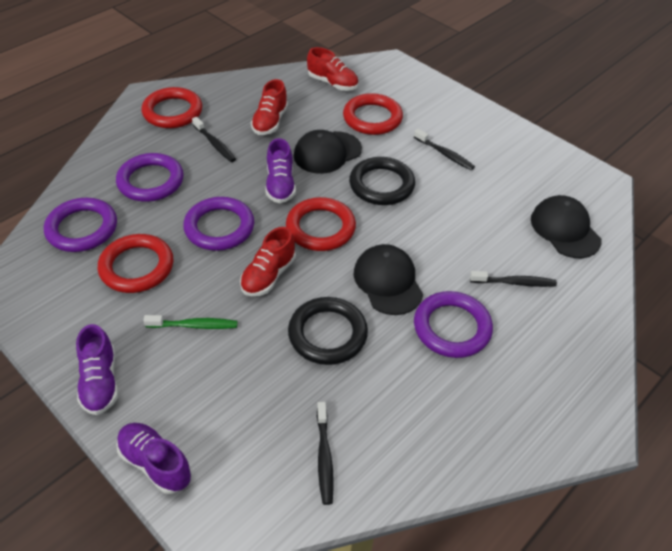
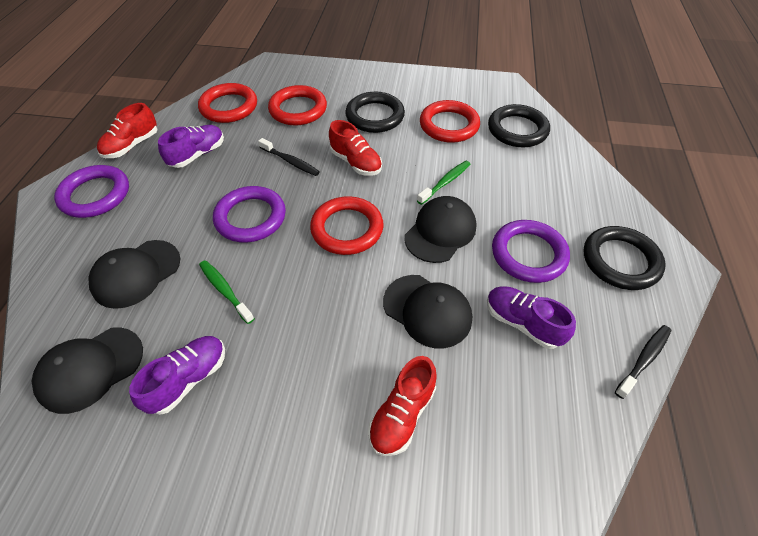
black cap: 3 -> 4
black ring: 2 -> 3
black toothbrush: 4 -> 2
green toothbrush: 1 -> 2
purple ring: 4 -> 3

